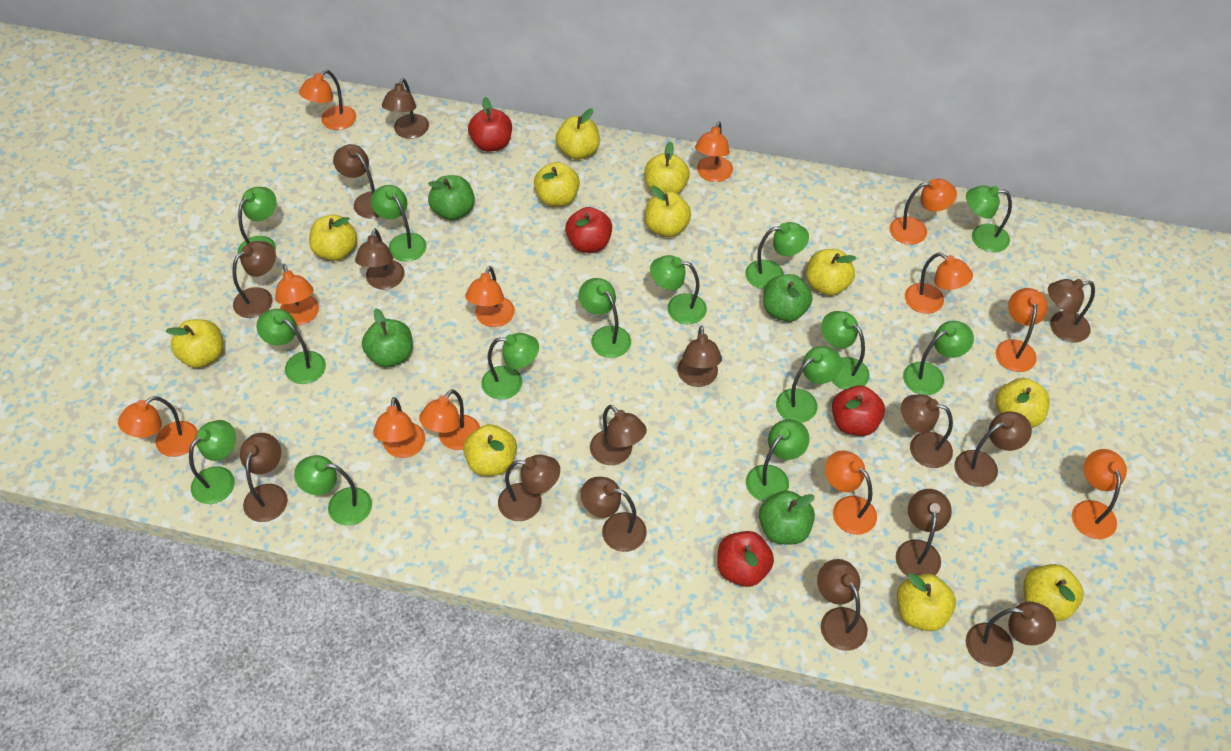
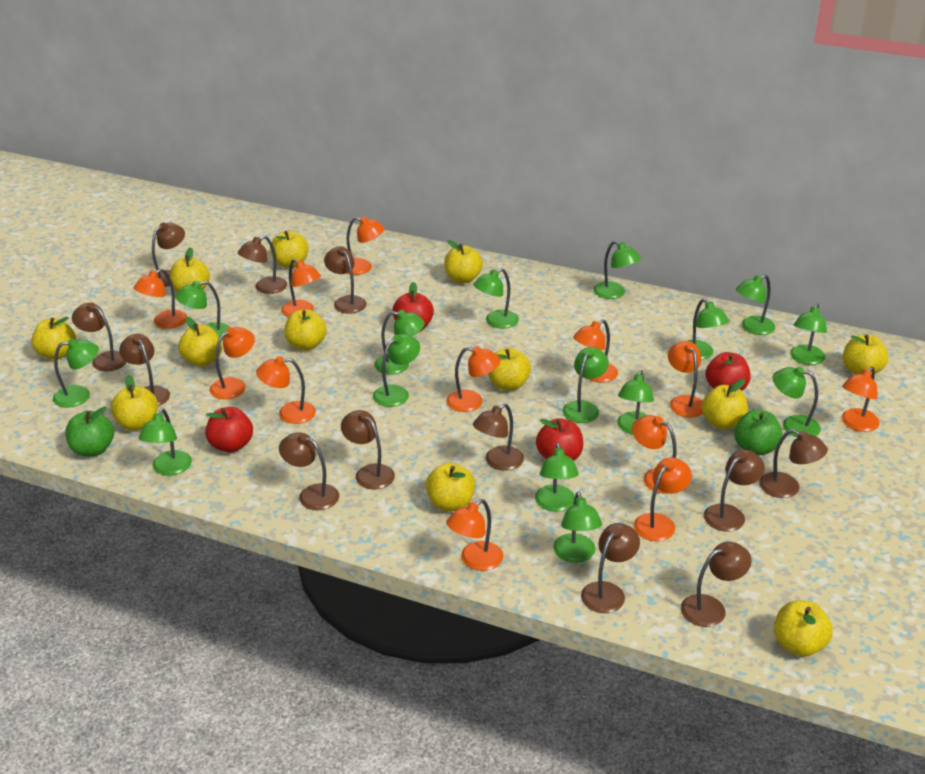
brown lamp: 15 -> 12
green apple: 4 -> 2
green lamp: 14 -> 15
yellow apple: 11 -> 12

